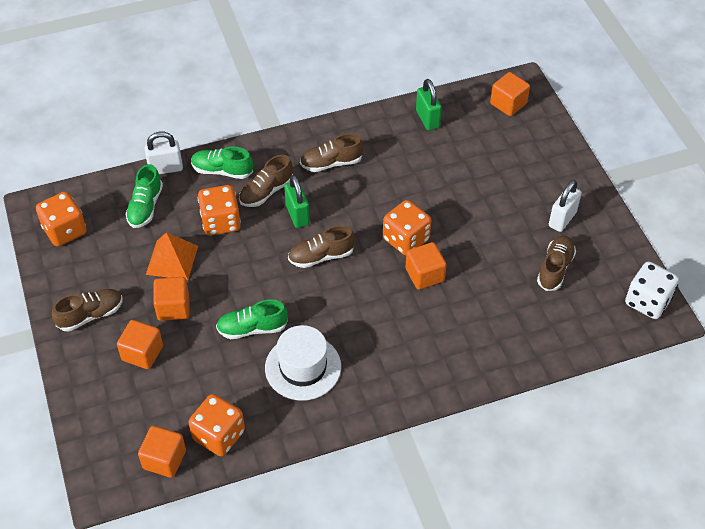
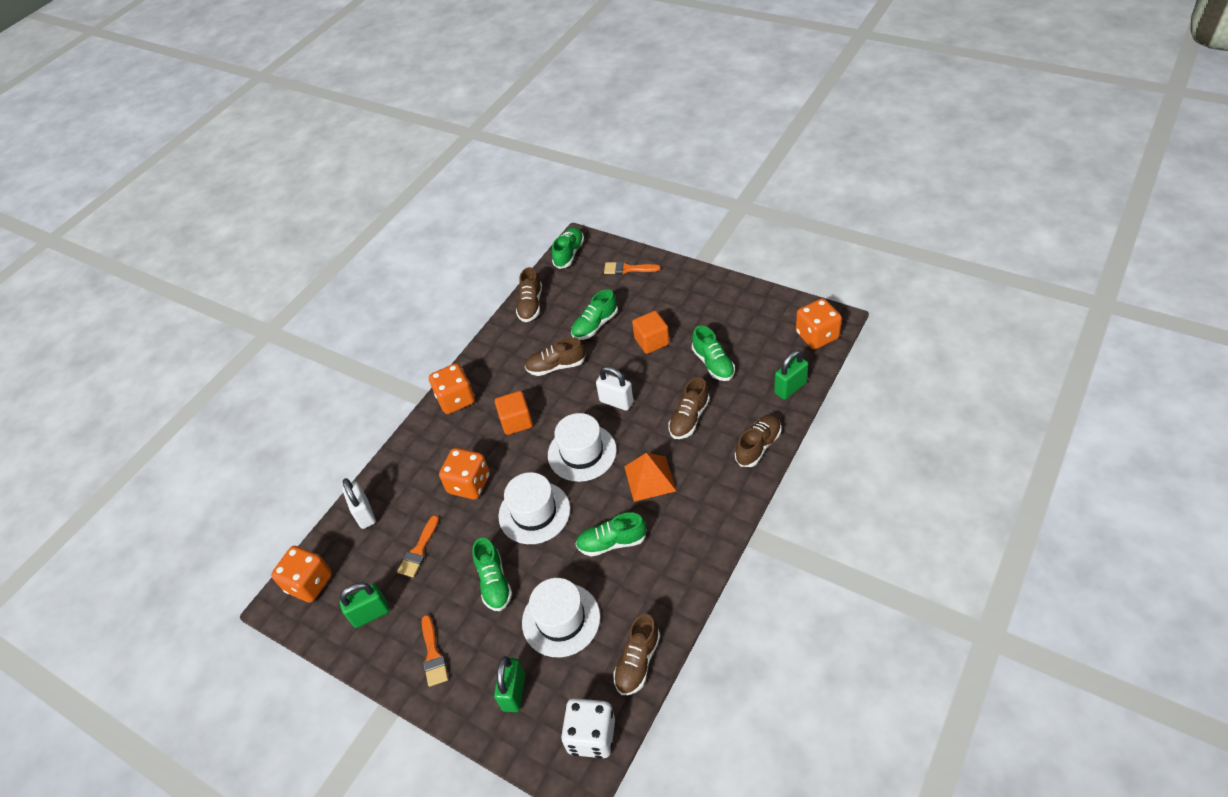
green padlock: 2 -> 3
green shoe: 3 -> 5
orange brush: 0 -> 3
orange cube: 5 -> 2
white hat: 1 -> 3

